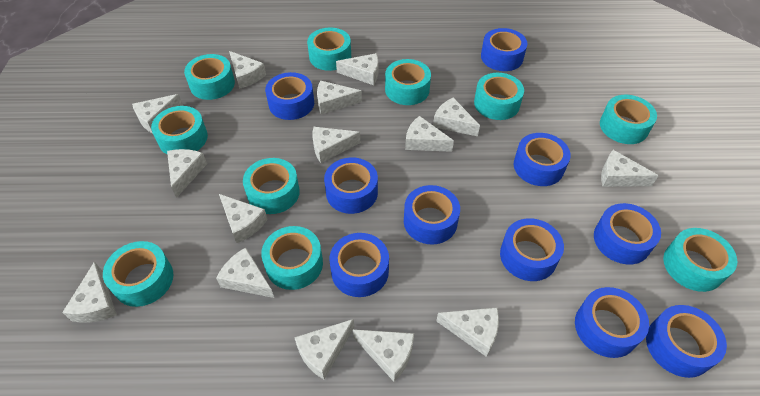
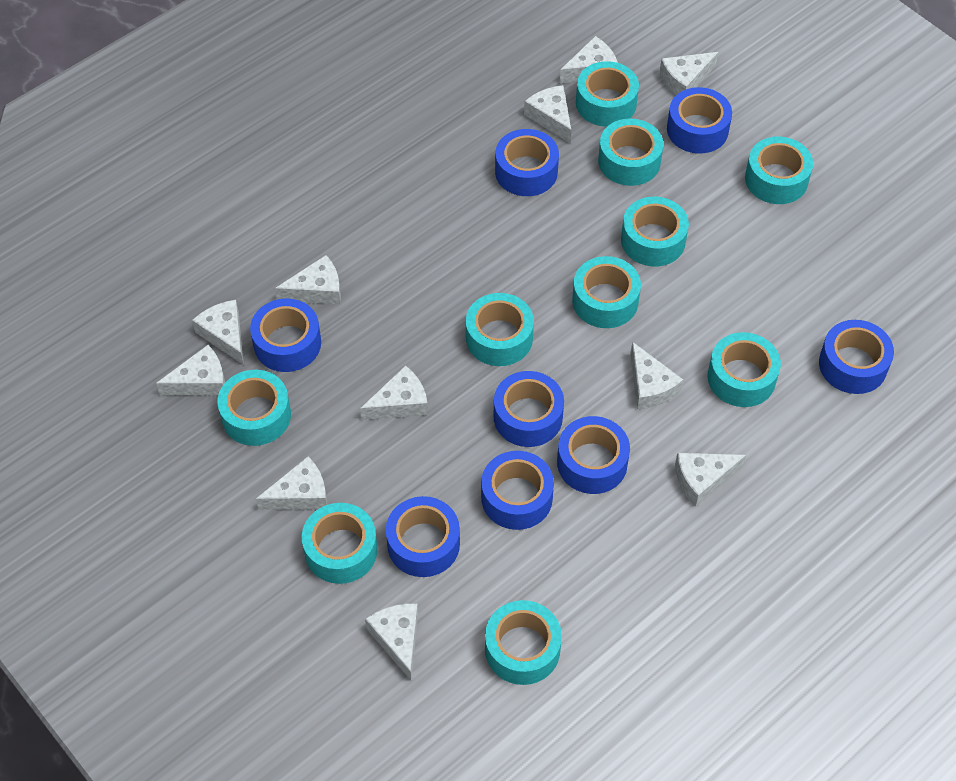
blue tape: 10 -> 8
white cheese: 15 -> 11

